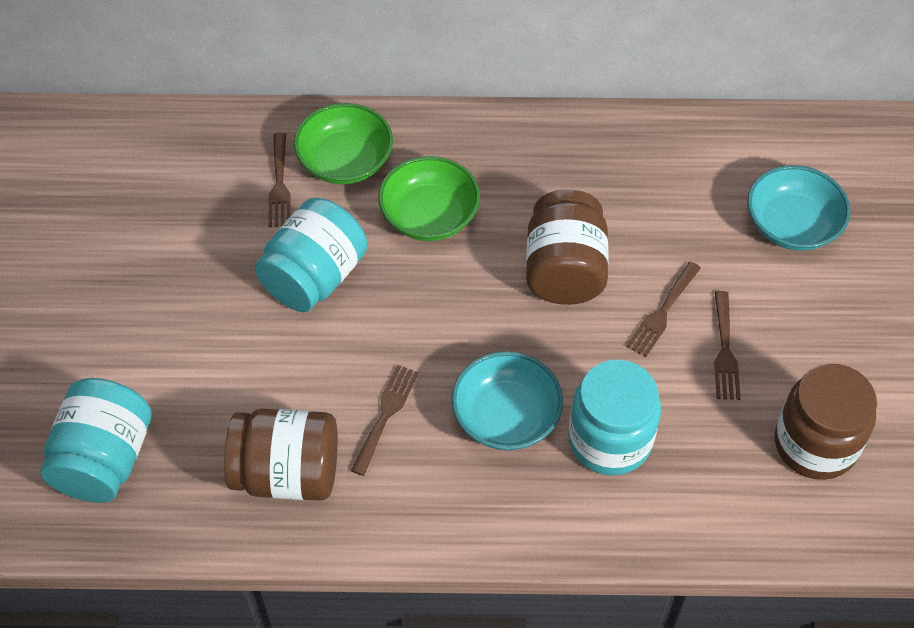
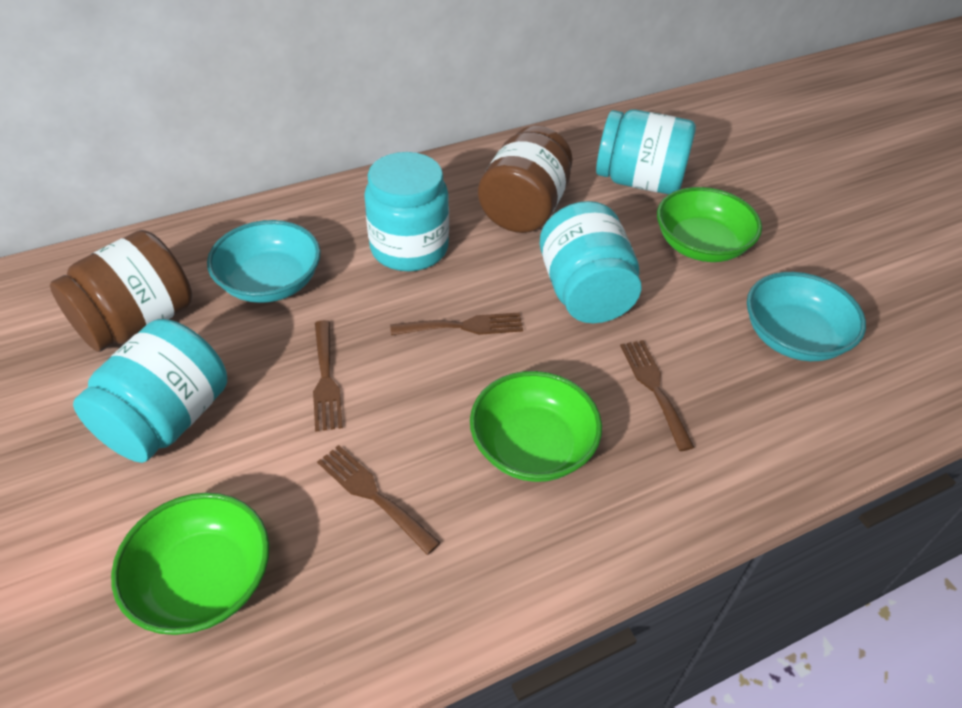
brown jar: 3 -> 2
green bowl: 2 -> 3
turquoise jar: 3 -> 4

